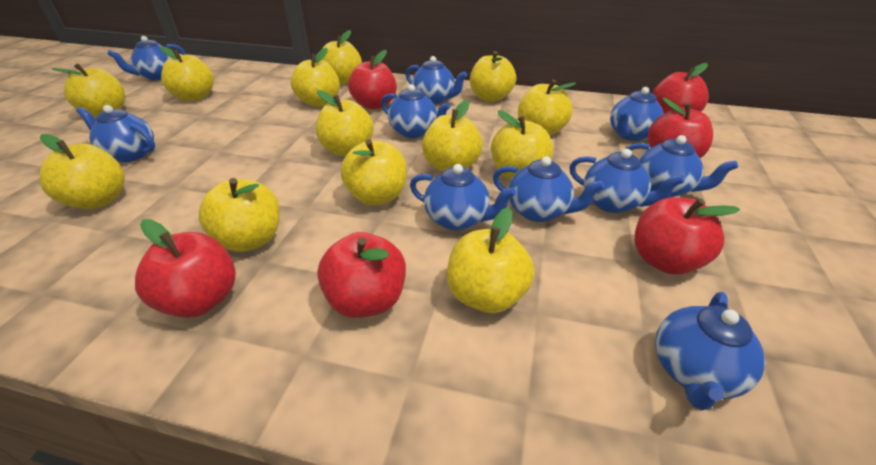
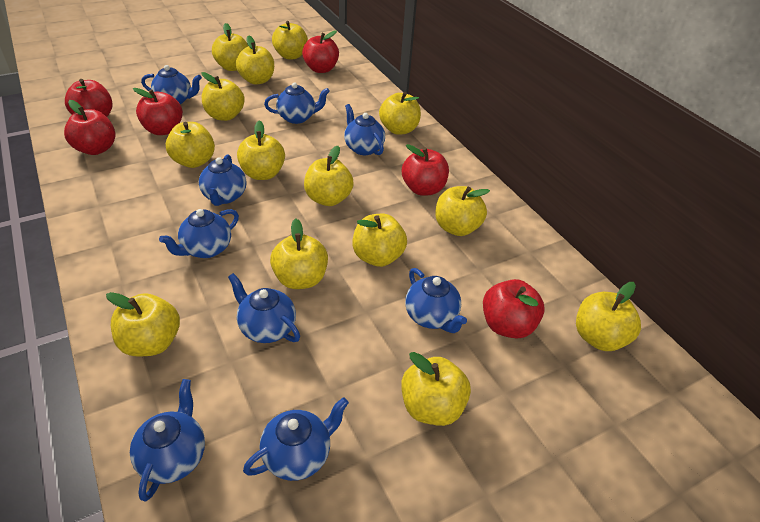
blue teapot: 10 -> 9
yellow apple: 13 -> 14

